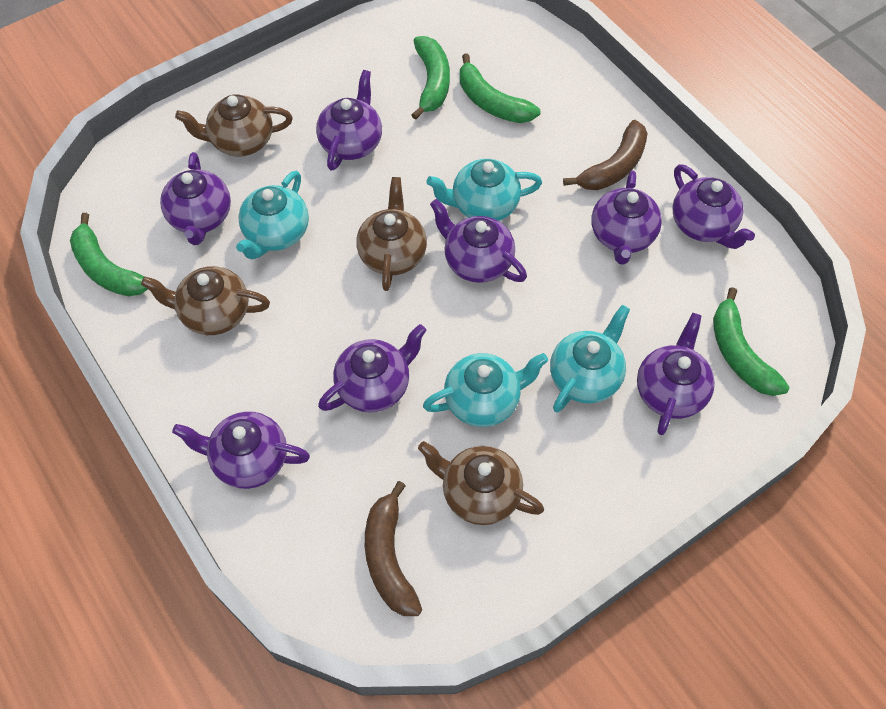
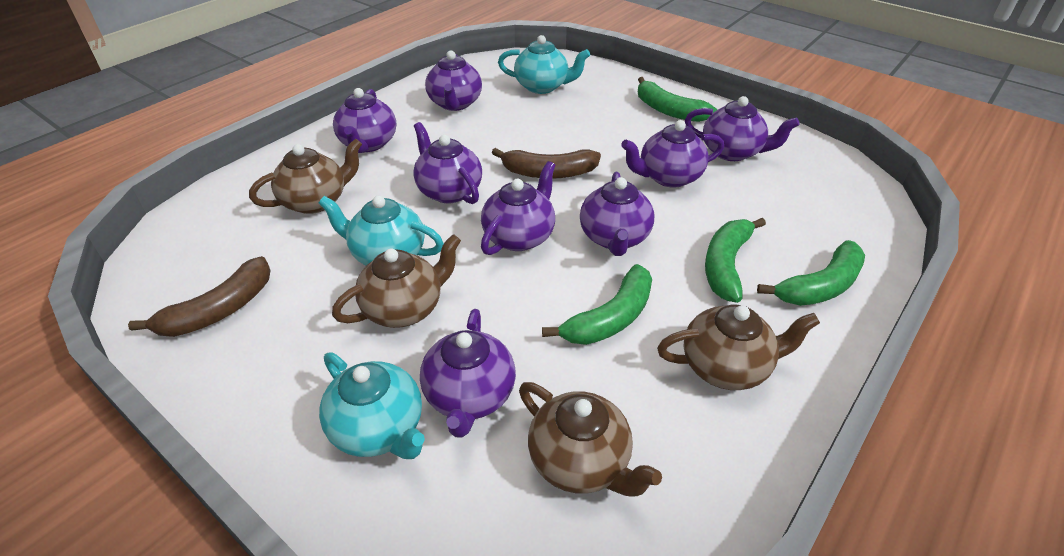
turquoise teapot: 4 -> 3

